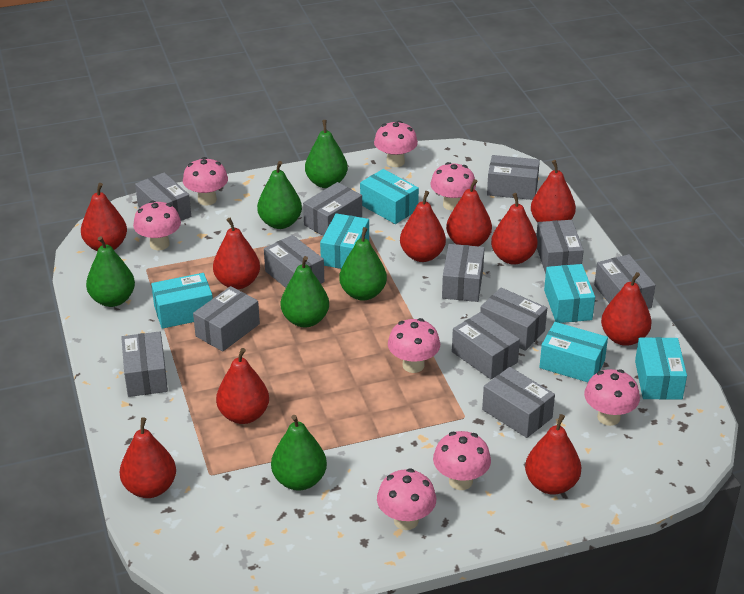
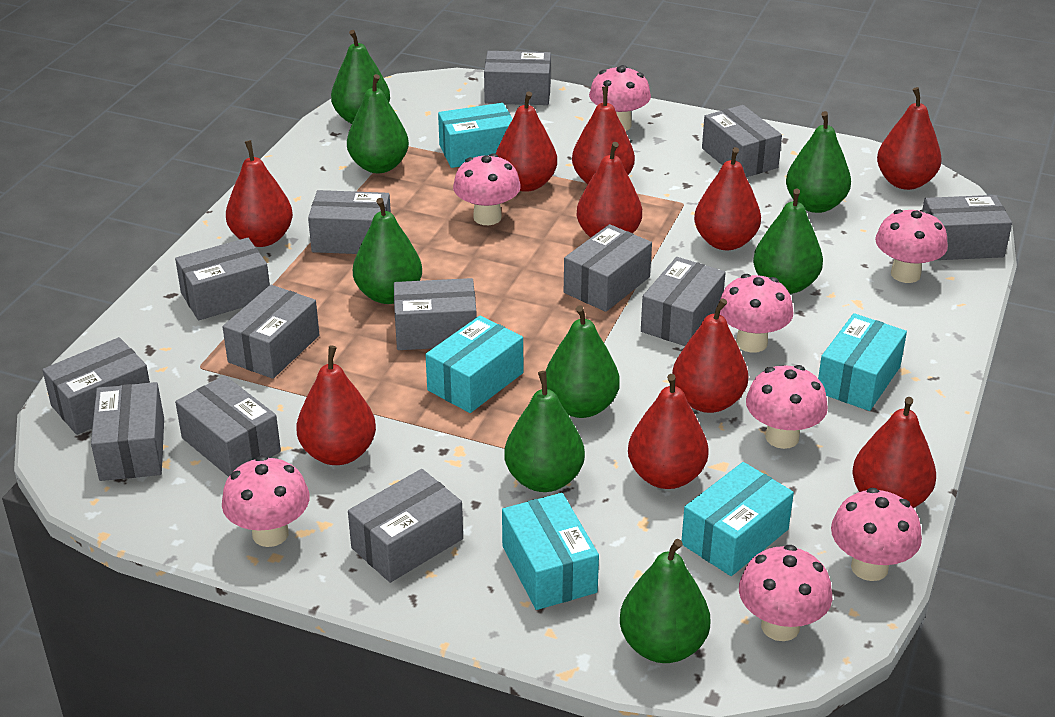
green pear: 6 -> 8
grey box: 12 -> 13
turquoise box: 6 -> 5

